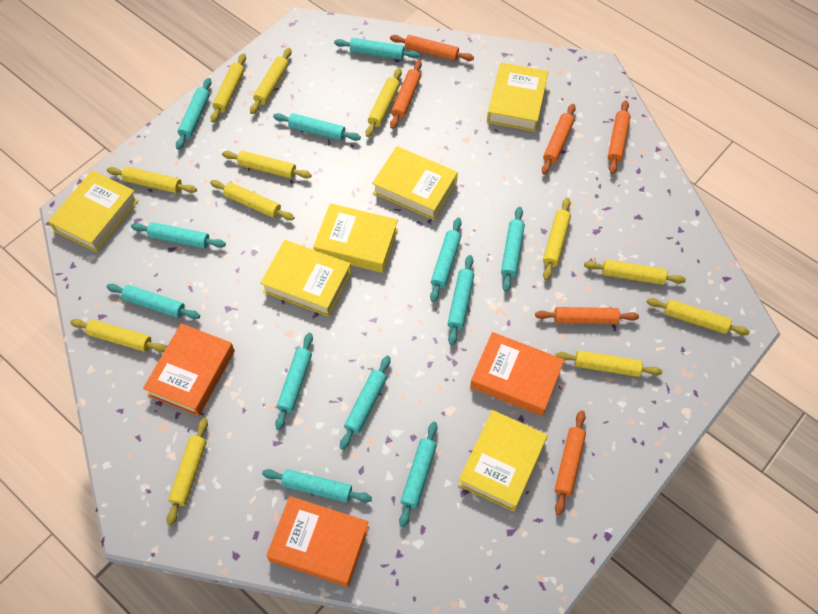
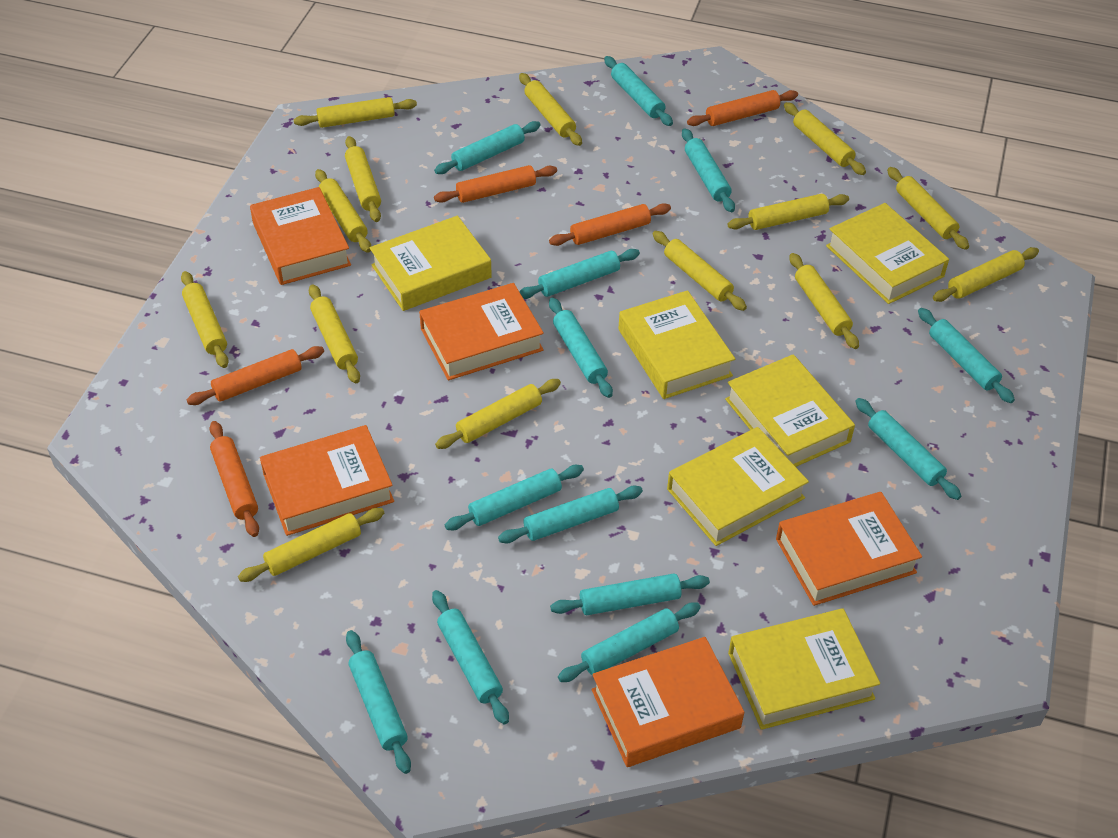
orange book: 3 -> 5
orange rolling pin: 6 -> 5
turquoise rolling pin: 12 -> 13
yellow rolling pin: 12 -> 14

